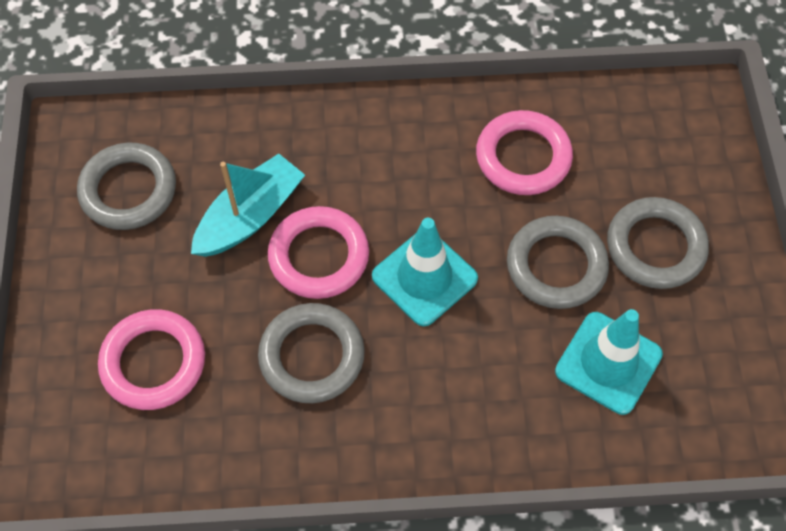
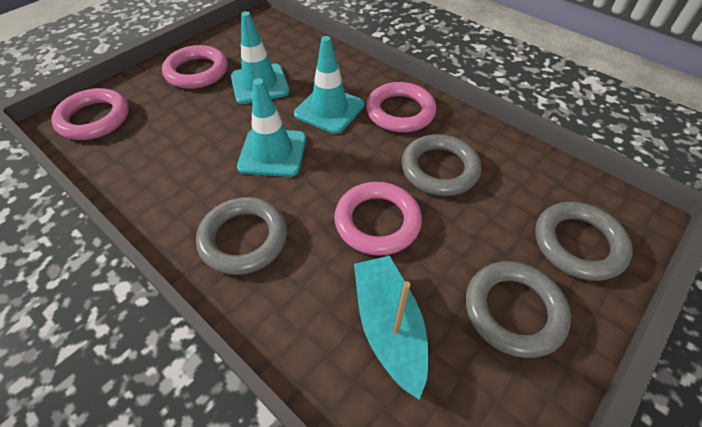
pink ring: 3 -> 4
turquoise traffic cone: 2 -> 3

